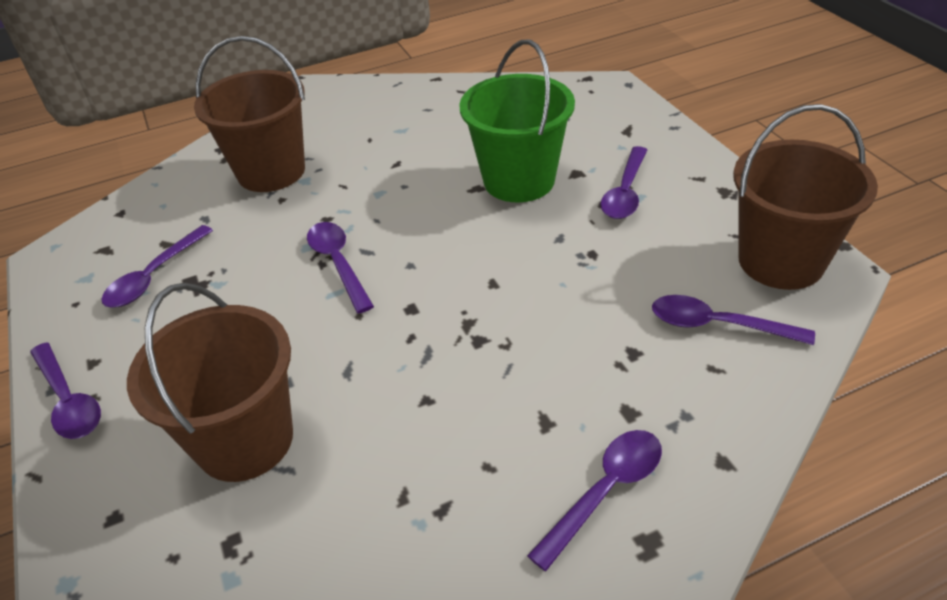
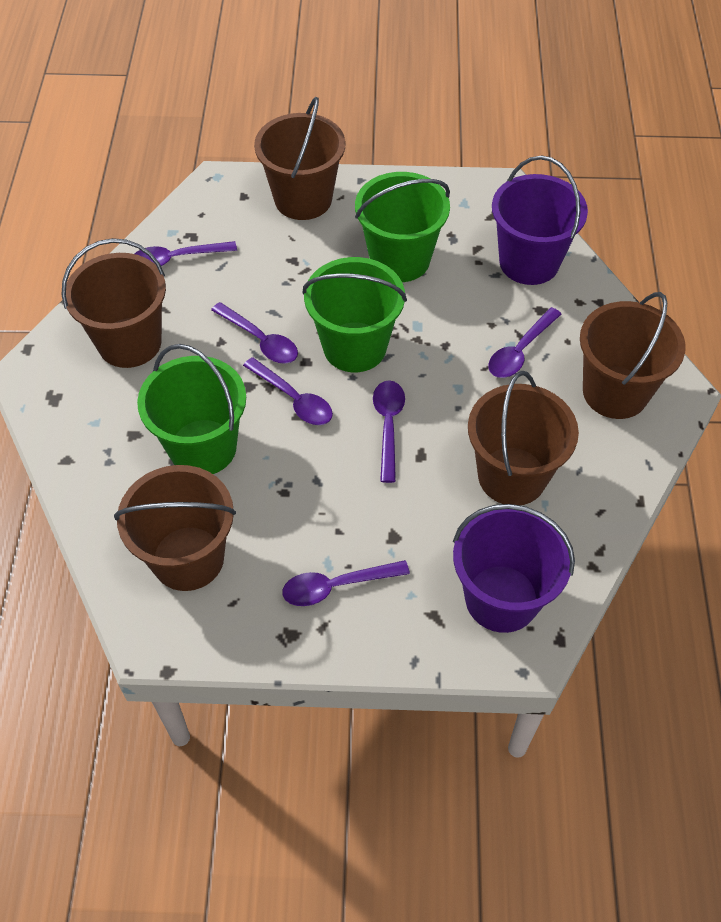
brown bucket: 3 -> 5
green bucket: 1 -> 3
purple bucket: 0 -> 2

